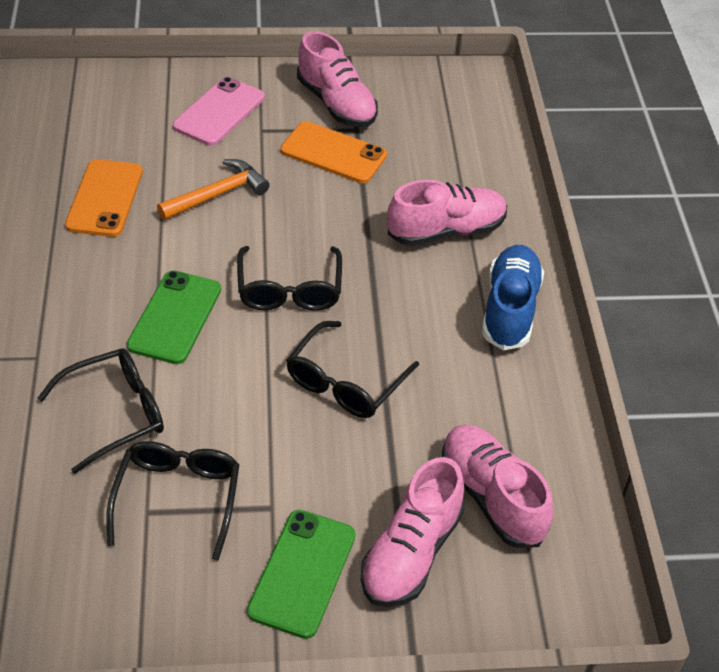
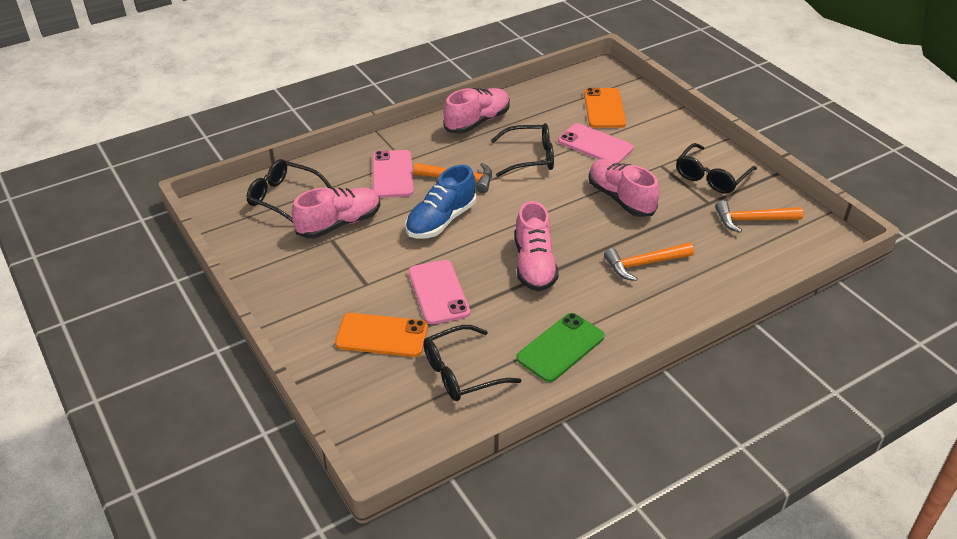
green phone: 2 -> 1
orange hammer: 1 -> 3
pink phone: 1 -> 3

